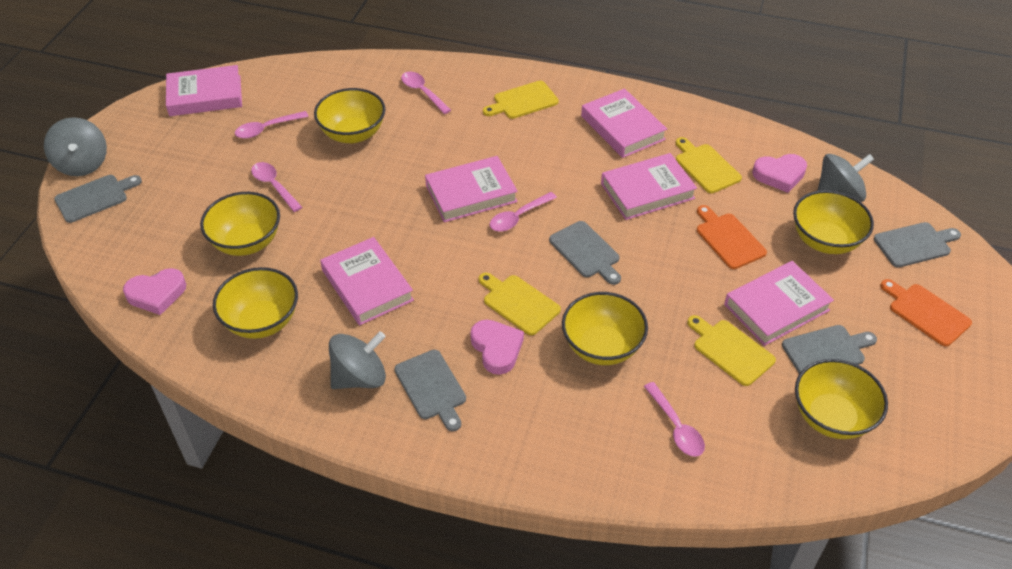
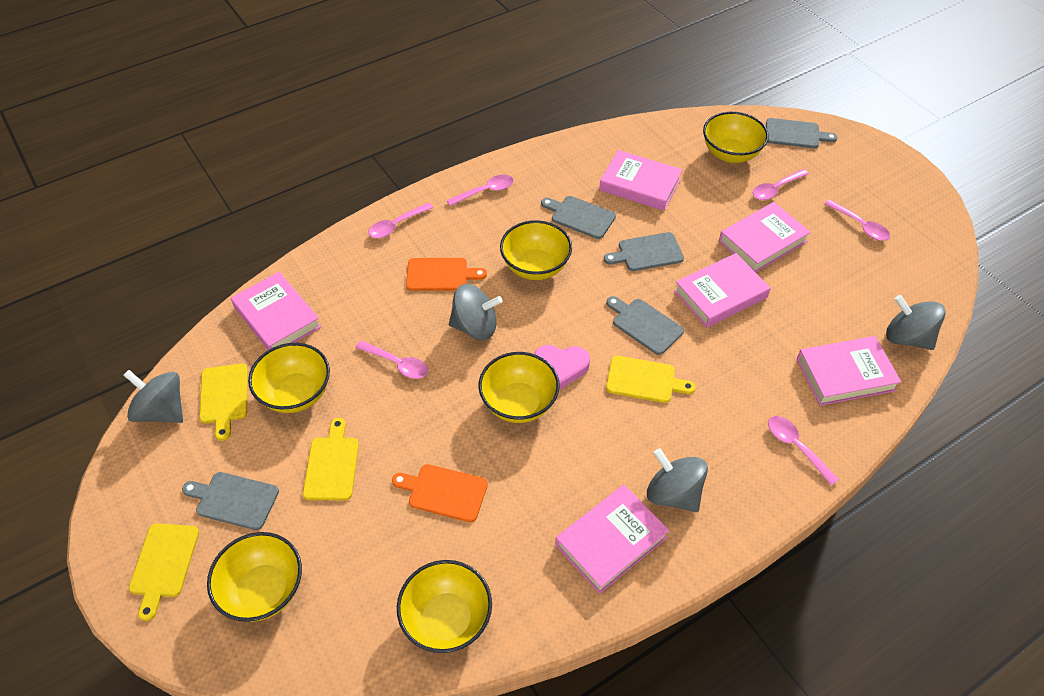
grey spinning top: 3 -> 4
pink heart: 3 -> 1
pink spoon: 5 -> 6

